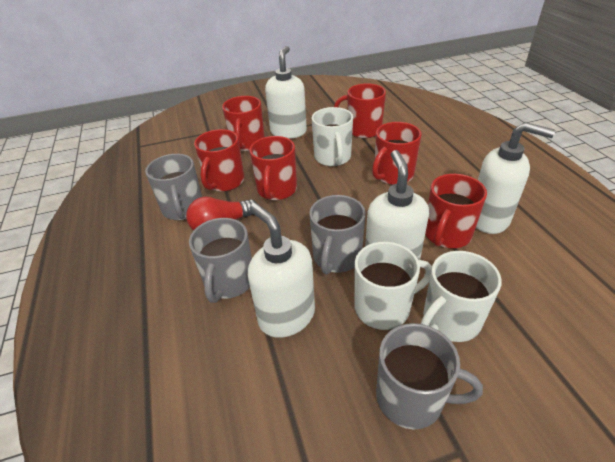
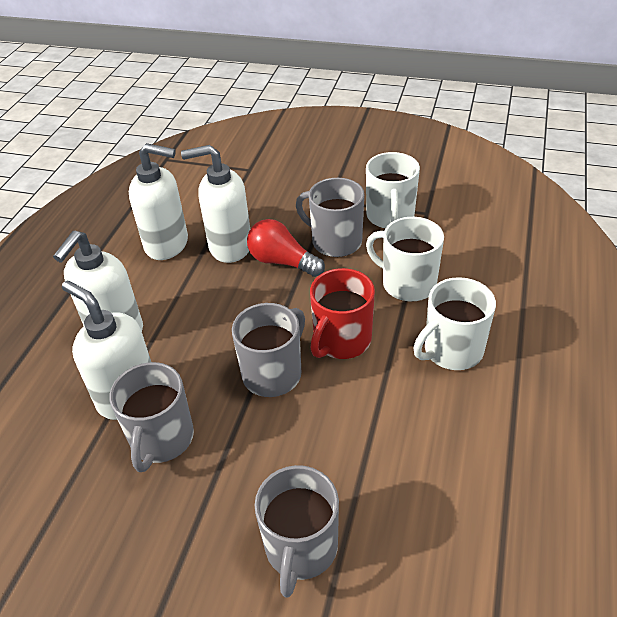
red mug: 6 -> 1

